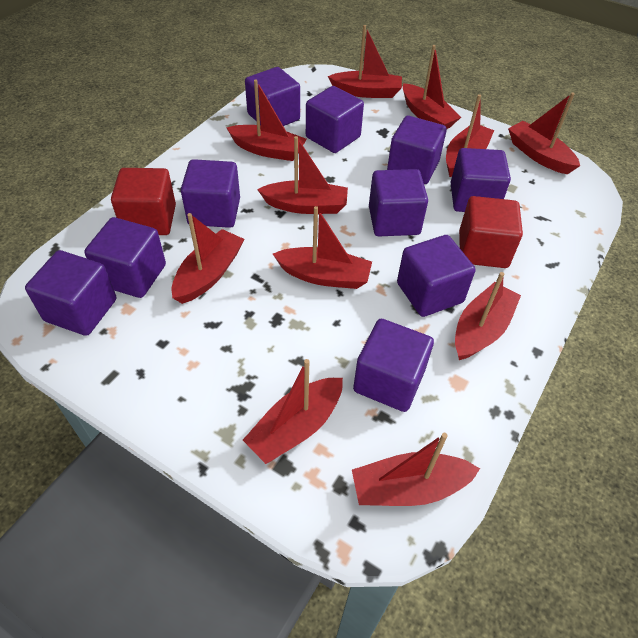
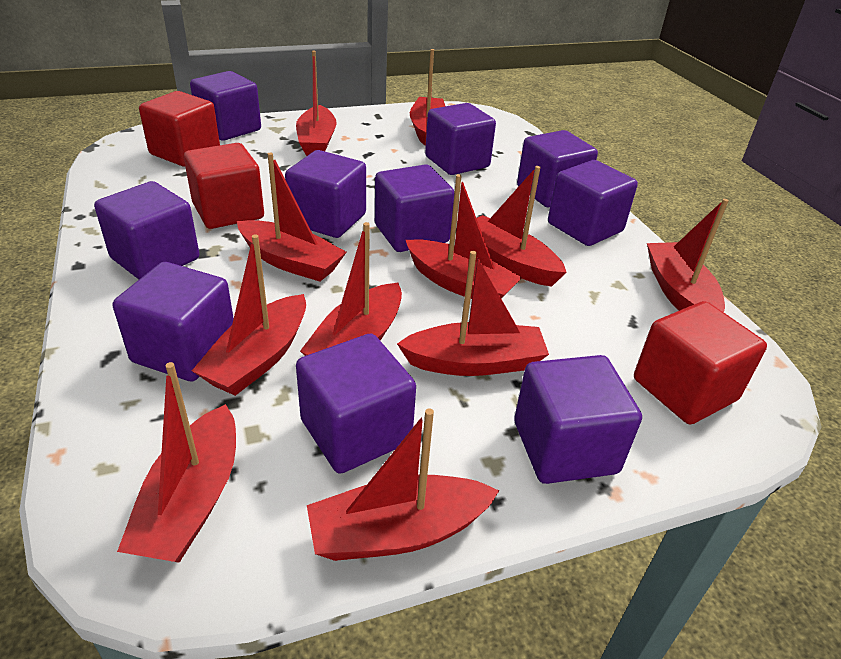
red cube: 2 -> 3

